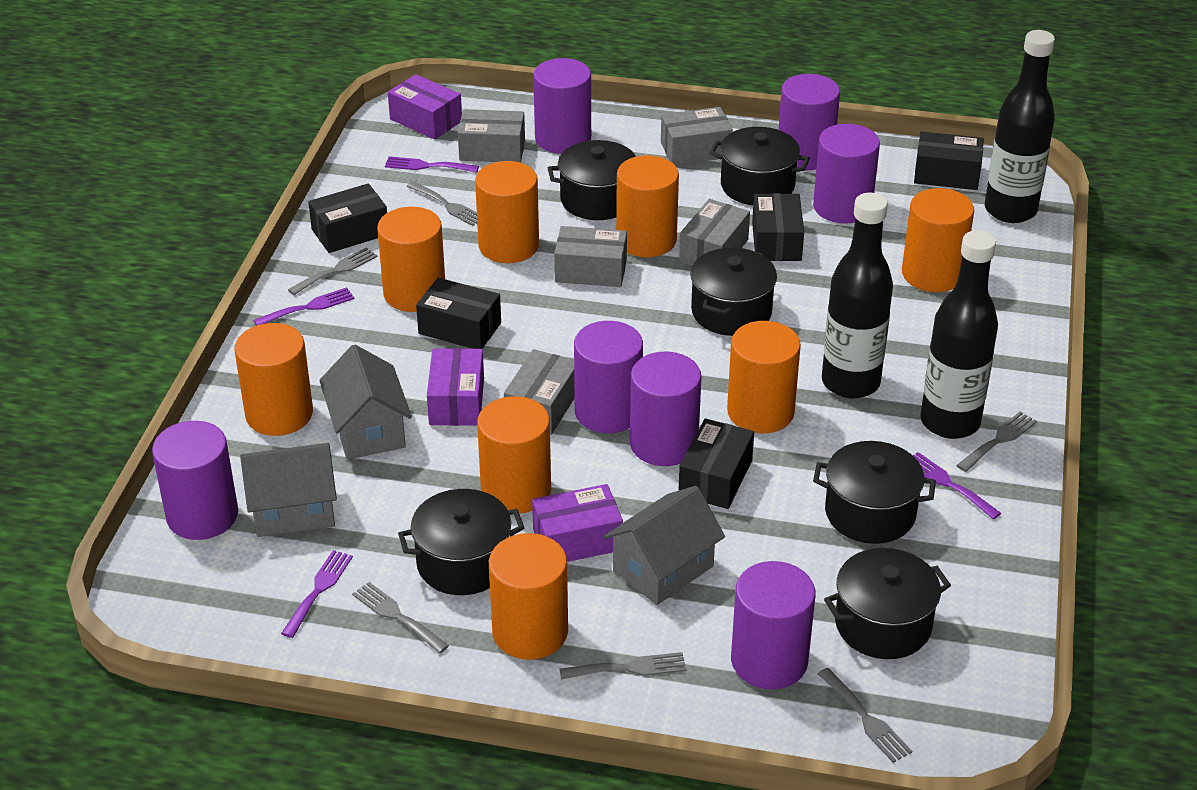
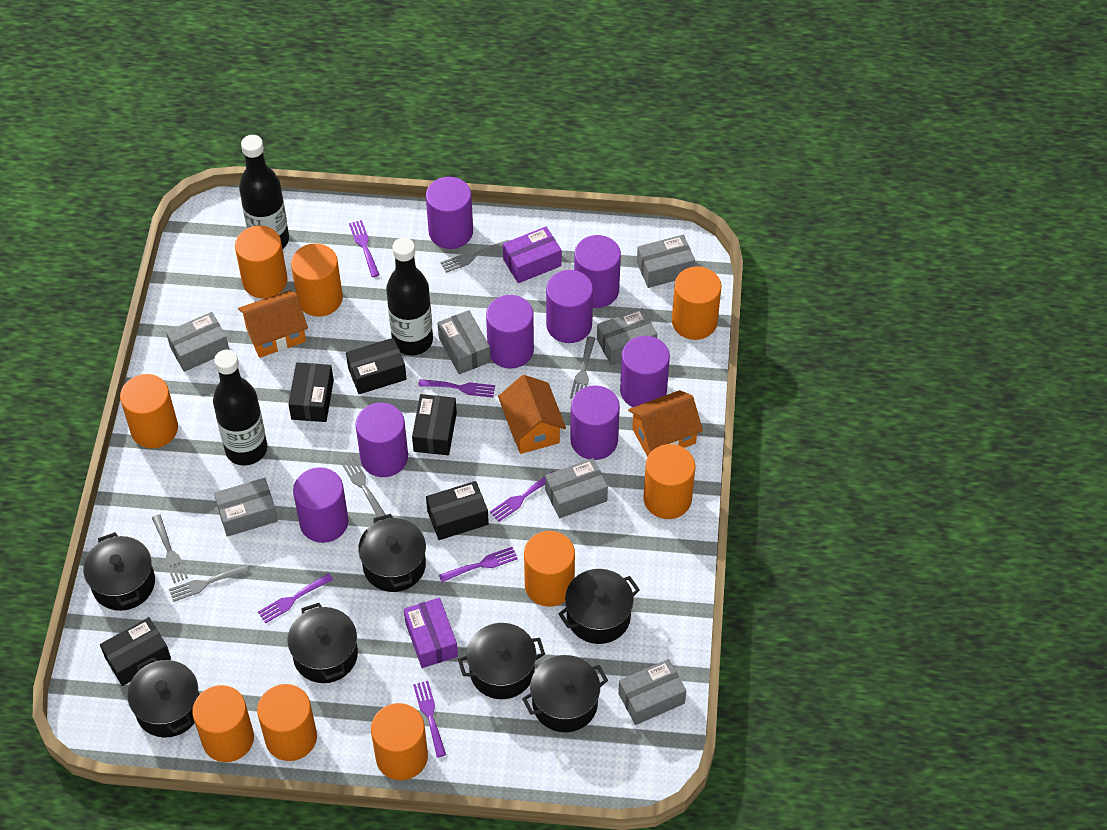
black pot: 6 -> 7
grey box: 5 -> 7
grey fork: 6 -> 5
grey house: 3 -> 0
orange cylinder: 8 -> 9
orange house: 0 -> 3
purple box: 3 -> 2
purple cylinder: 7 -> 8
purple fork: 4 -> 6

